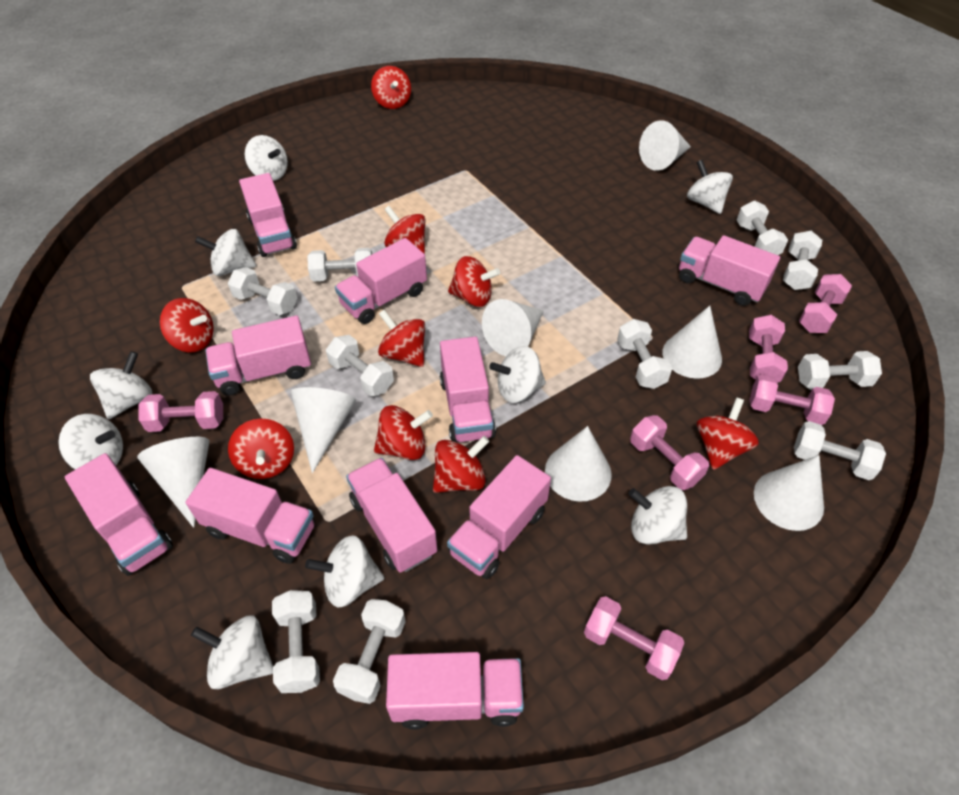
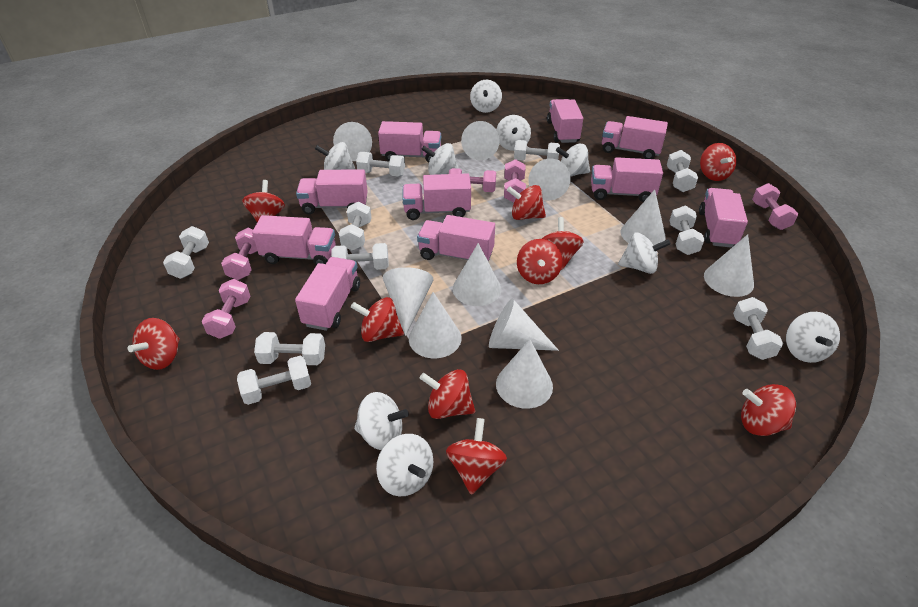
pink dumbbell: 6 -> 5
red spinning top: 9 -> 10
white cone: 7 -> 10

